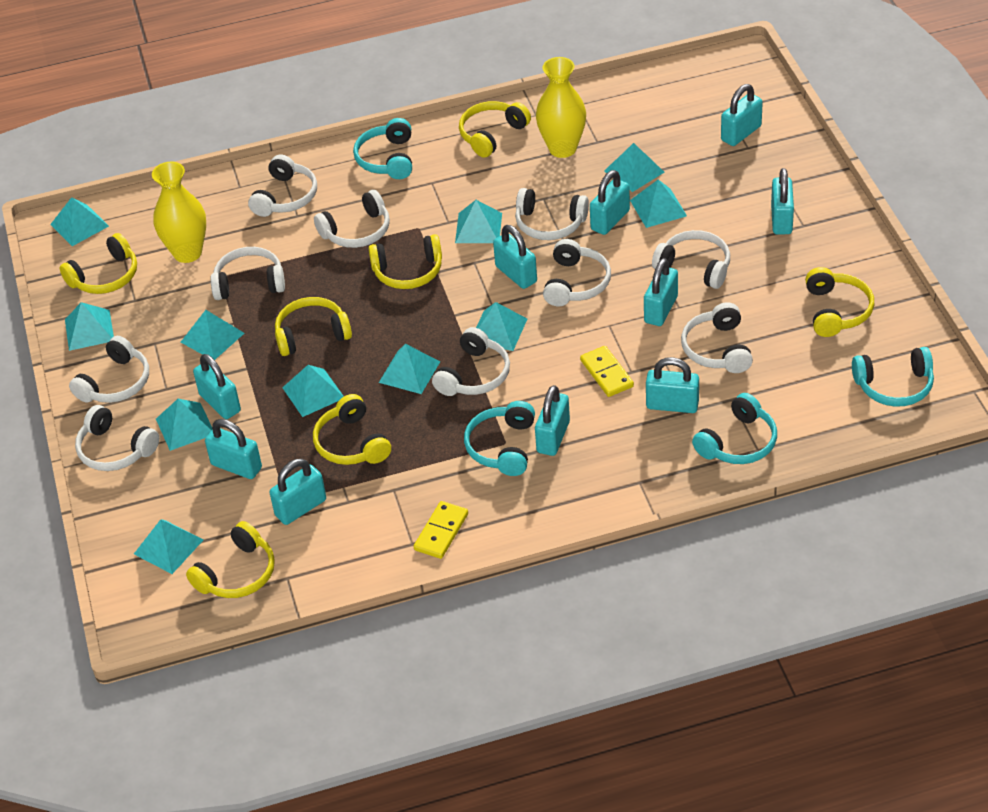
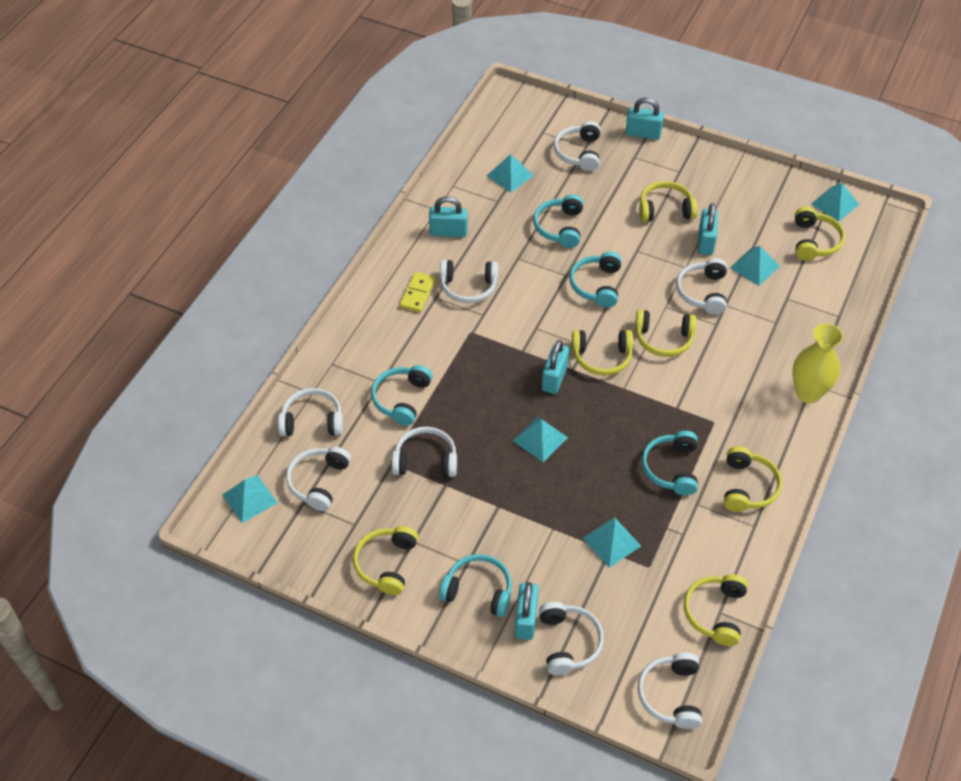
turquoise headphones: 4 -> 5
turquoise padlock: 10 -> 5
turquoise pyramid: 11 -> 6
white headphones: 10 -> 8
yellow domino: 2 -> 1
yellow vase: 2 -> 1

